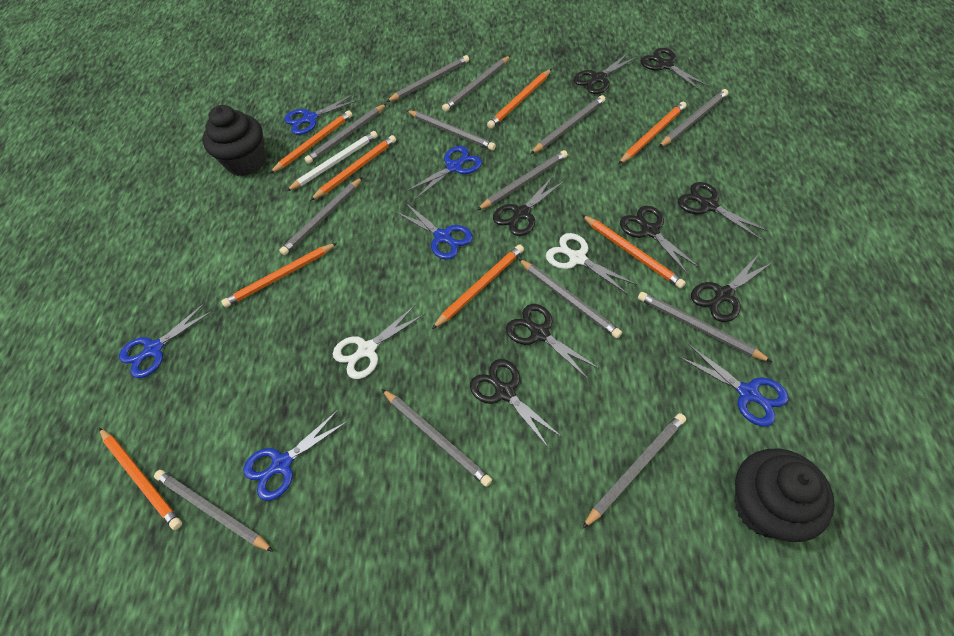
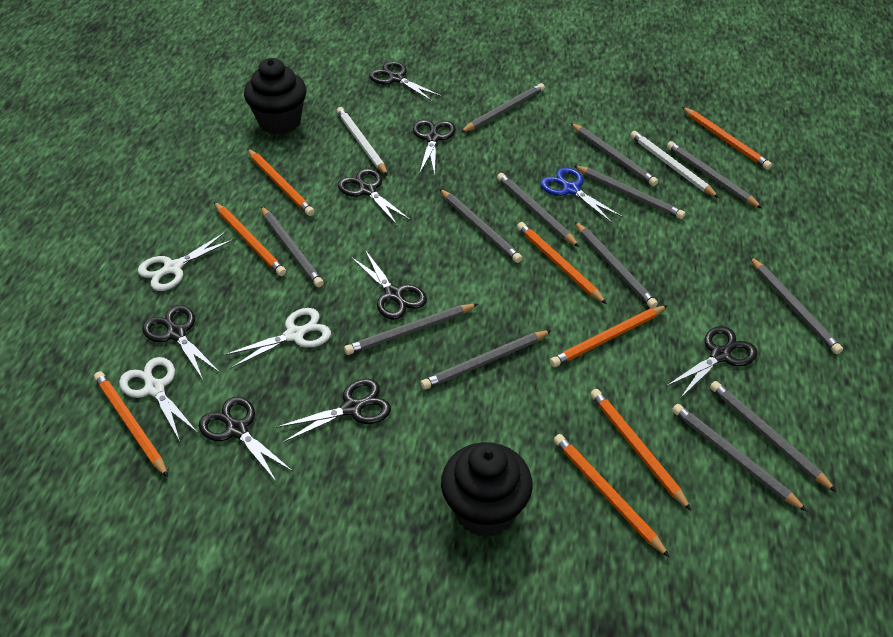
blue scissors: 6 -> 1
white pencil: 1 -> 2
white scissors: 2 -> 3

